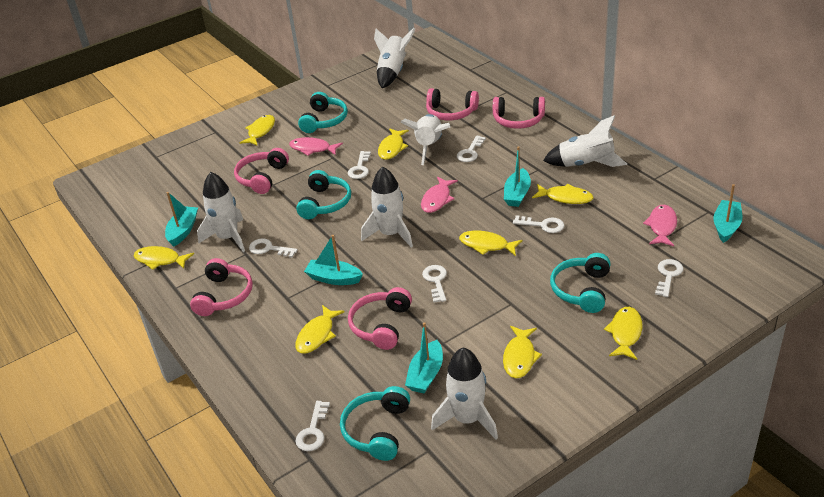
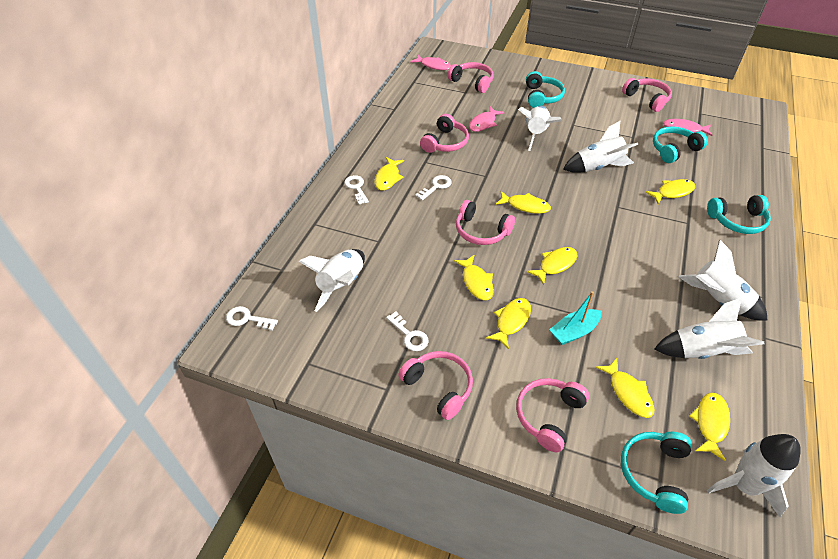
pink headphones: 5 -> 6
turquoise boat: 5 -> 1
white key: 7 -> 4

